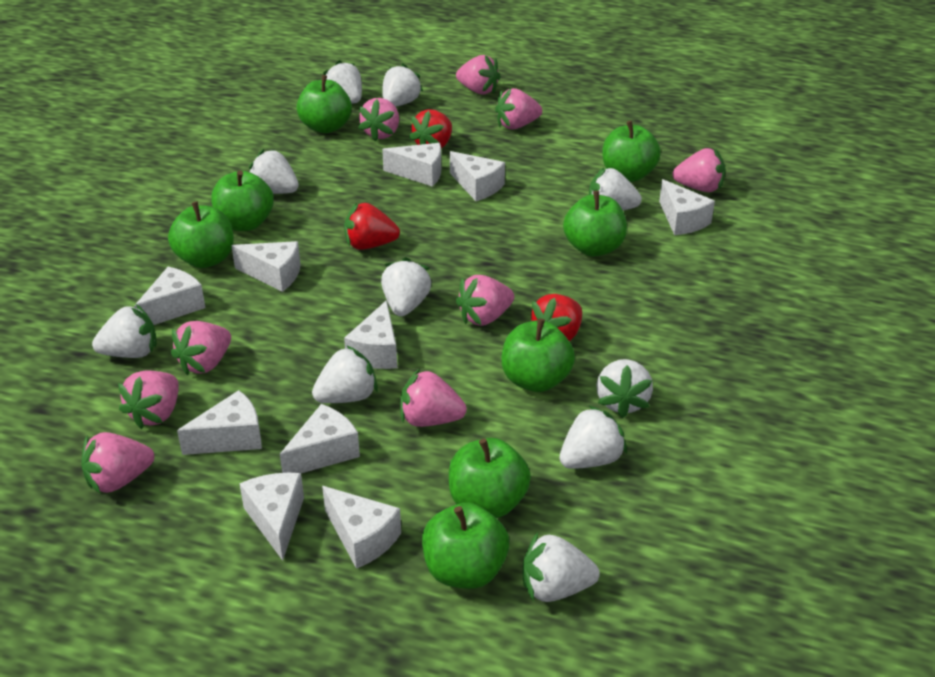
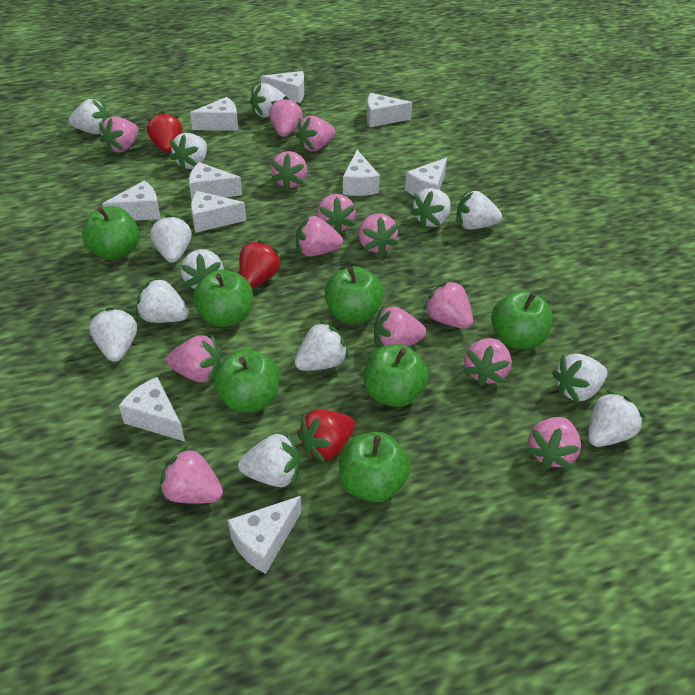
green apple: 8 -> 7
pink strawberry: 9 -> 13
white strawberry: 10 -> 13

